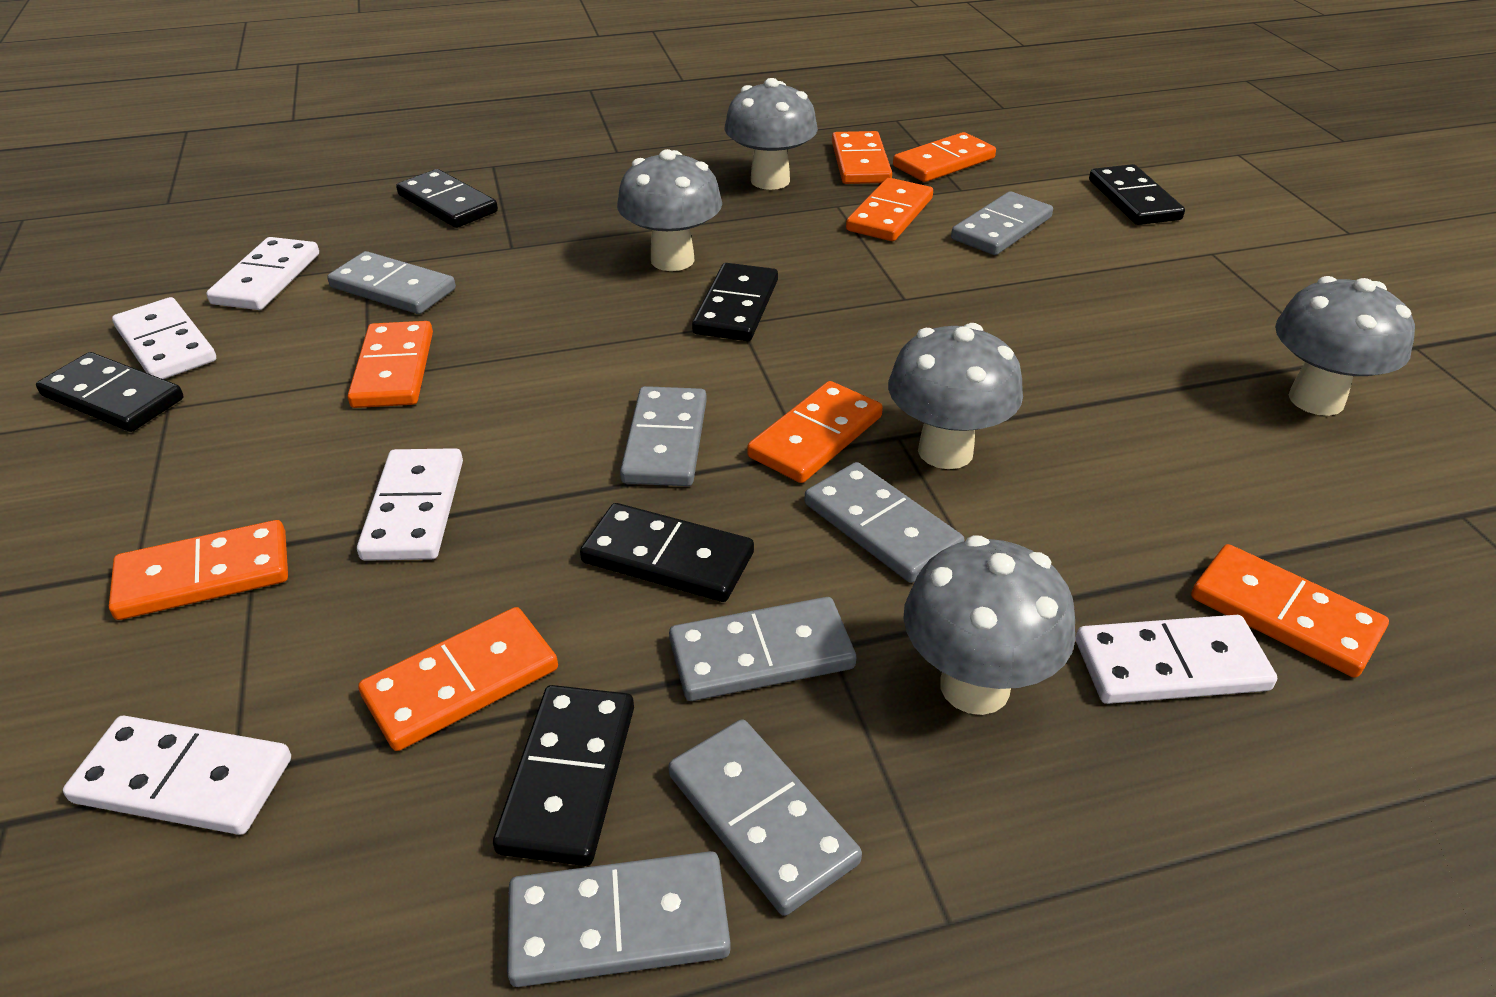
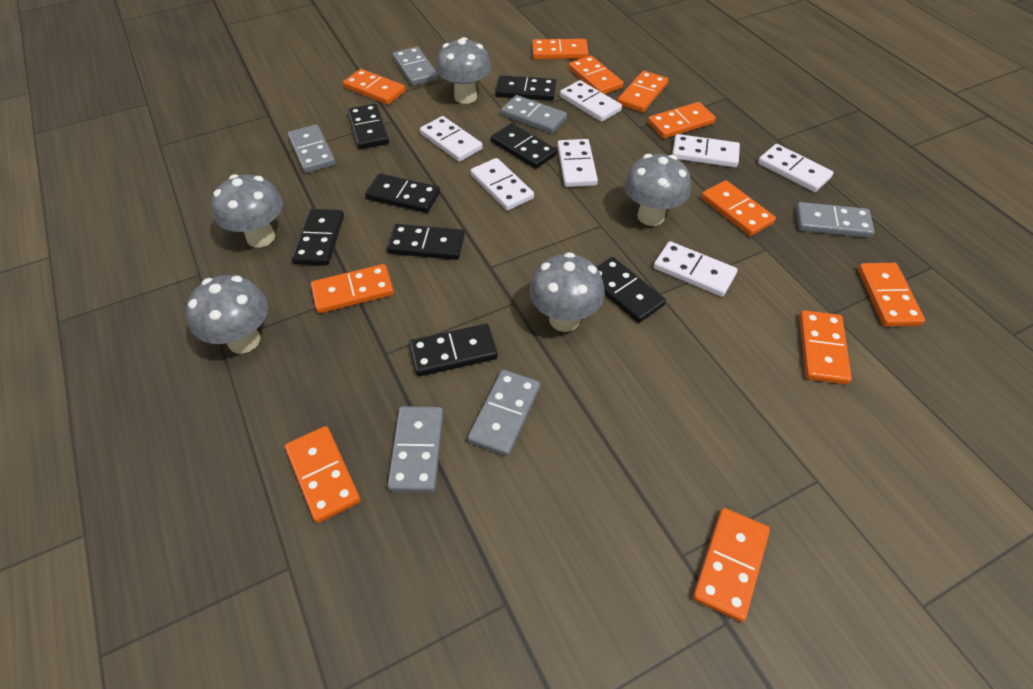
black domino: 6 -> 8
grey domino: 7 -> 6
orange domino: 8 -> 11
white domino: 5 -> 7

